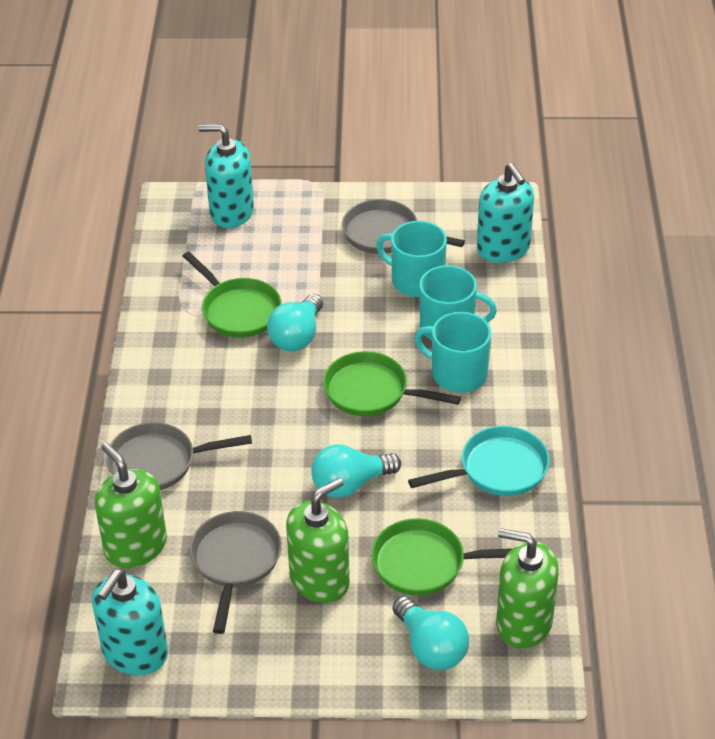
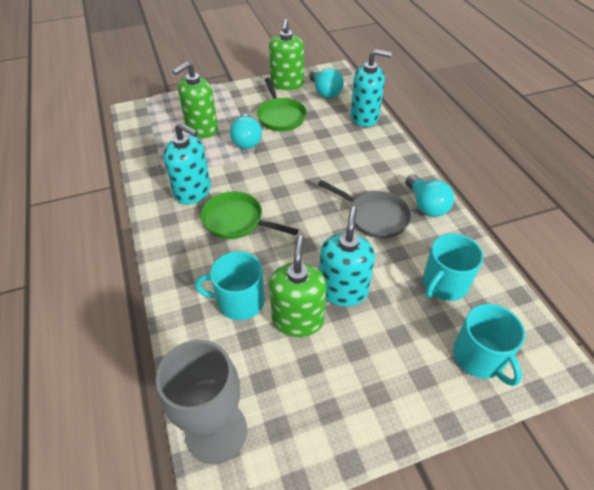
green pan: 3 -> 2
grey goblet: 0 -> 1
grey pan: 3 -> 1
turquoise pan: 1 -> 0

